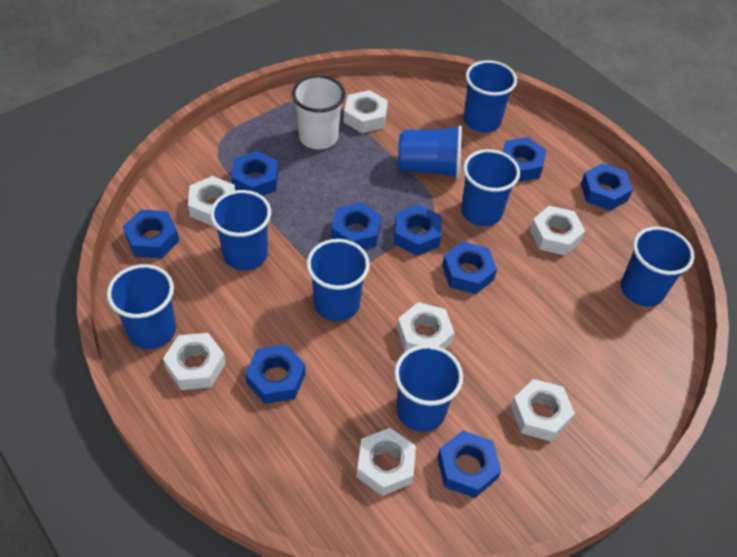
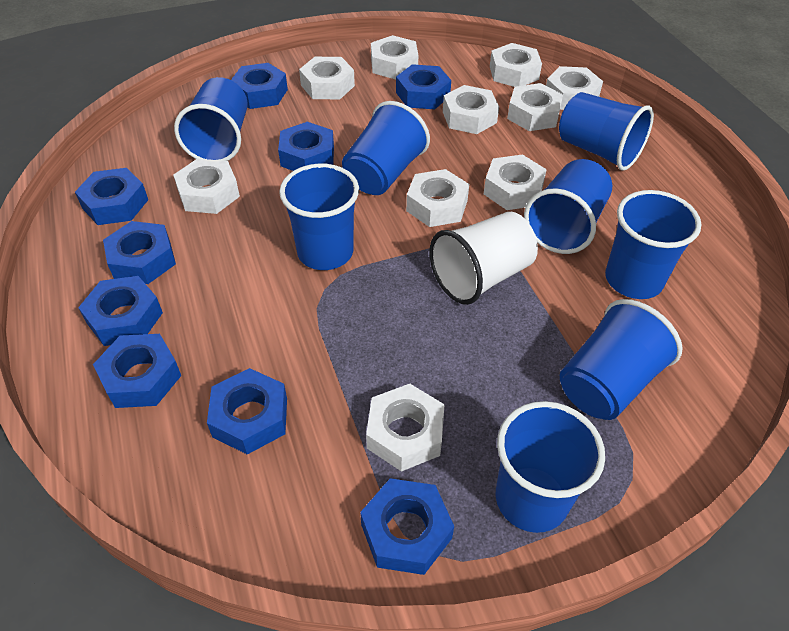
white nut: 7 -> 10

